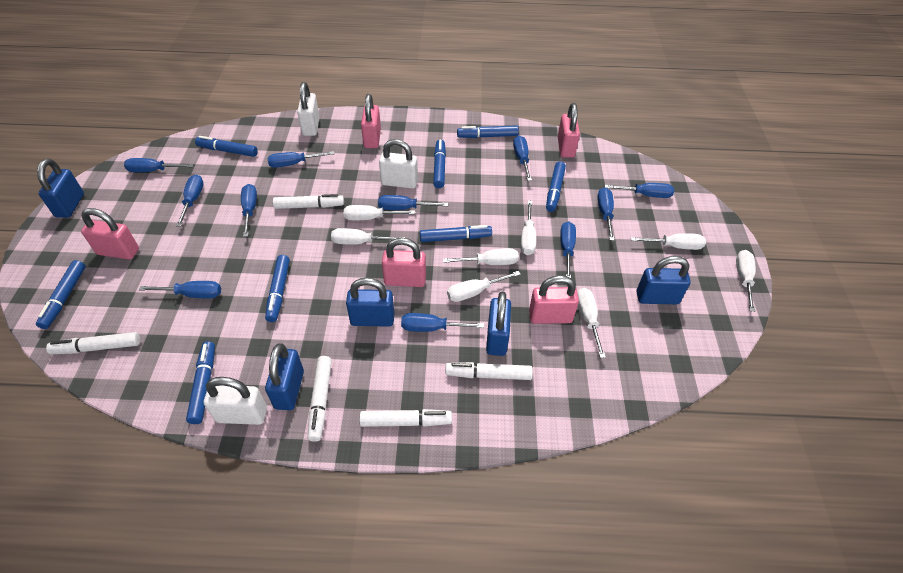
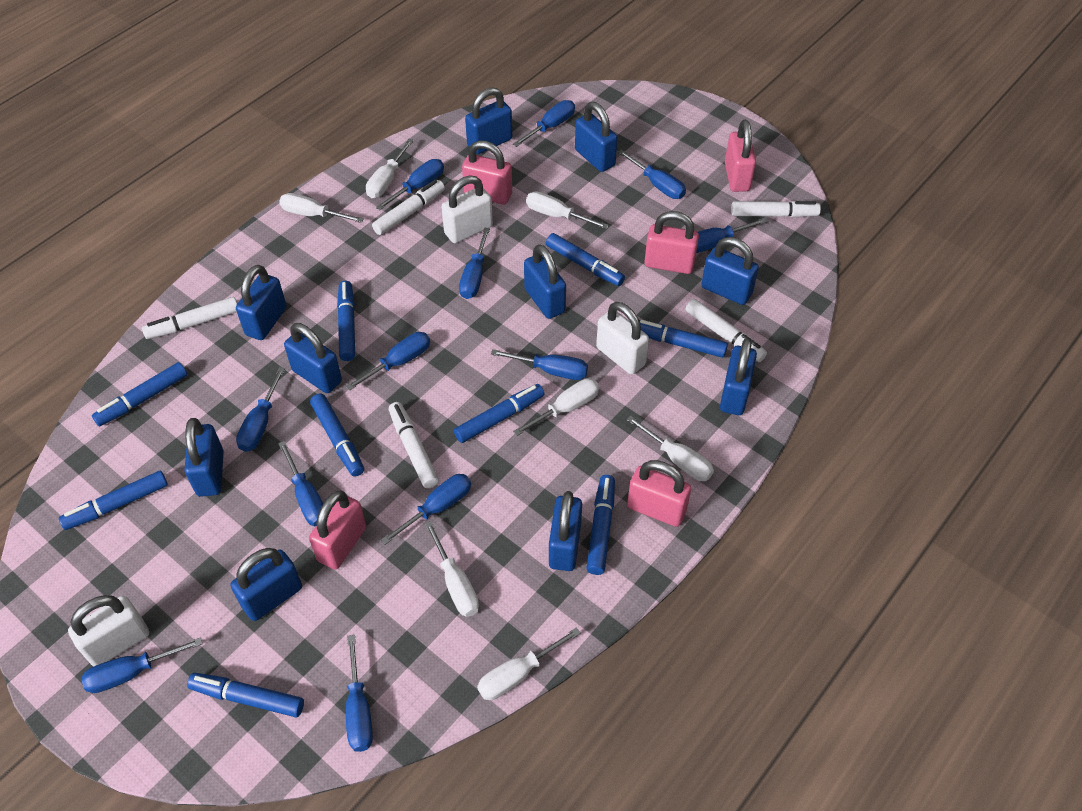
blue marker: 8 -> 9
blue padlock: 5 -> 10
blue screwdriver: 11 -> 12
white screwdriver: 8 -> 7

